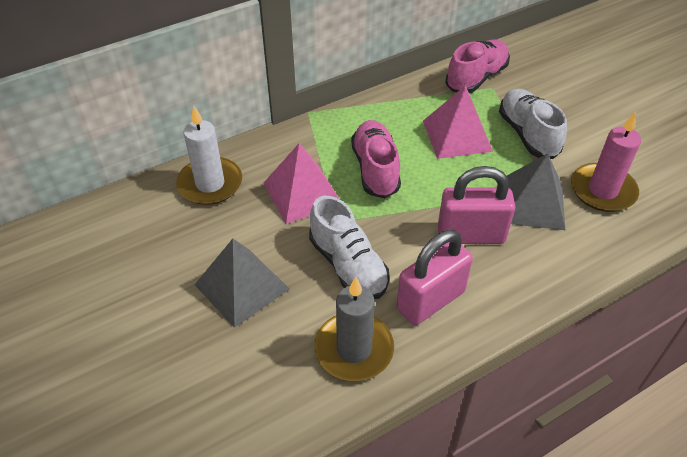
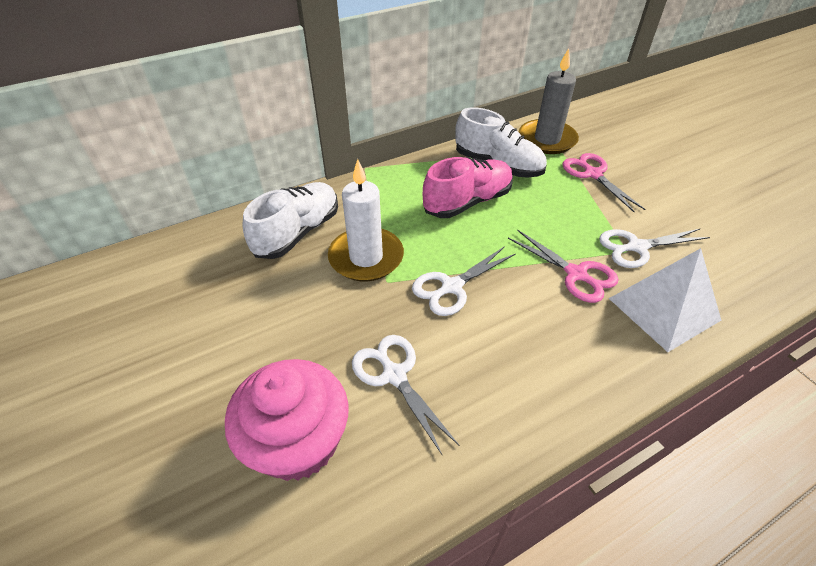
grey pyramid: 2 -> 0
pink candle: 1 -> 0
pink cupcake: 0 -> 1
pink padlock: 2 -> 0
pink pyramid: 2 -> 0
pink scissors: 0 -> 2
pink shoe: 2 -> 1
white pyramid: 0 -> 1
white scissors: 0 -> 3

